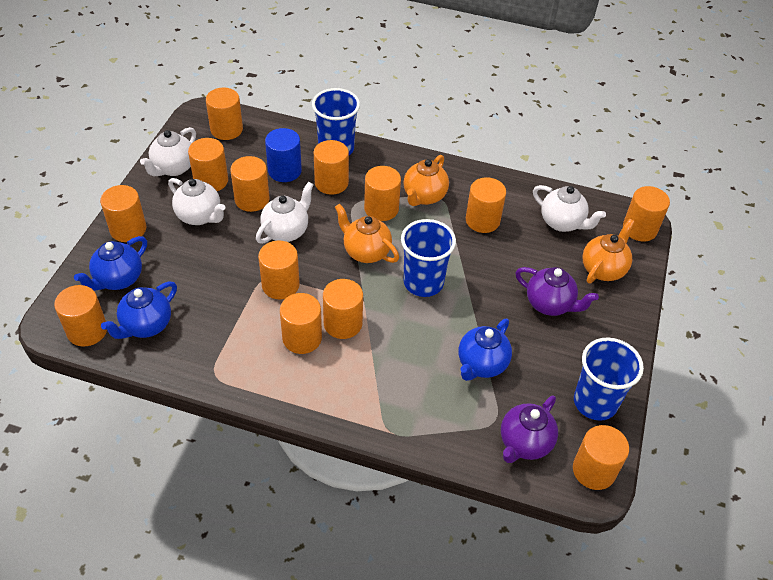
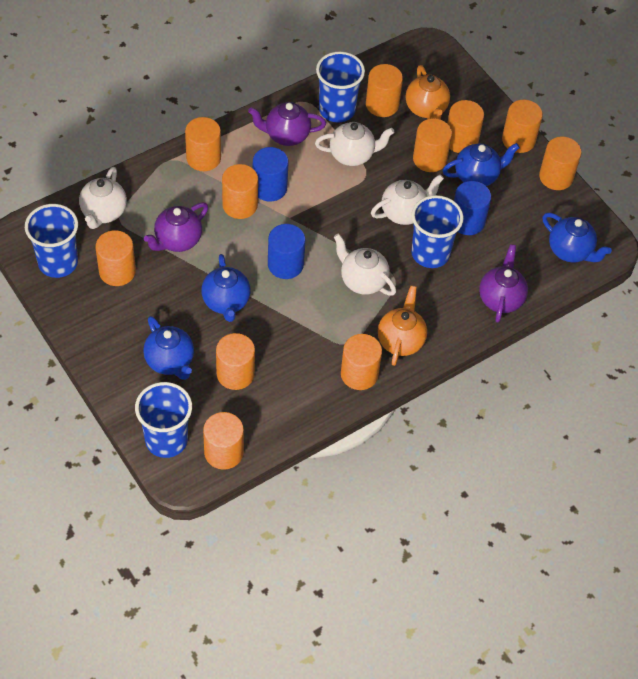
blue cup: 3 -> 4
blue cylinder: 1 -> 3
blue teapot: 3 -> 4
orange cylinder: 13 -> 11
orange teapot: 3 -> 2
purple teapot: 2 -> 3

